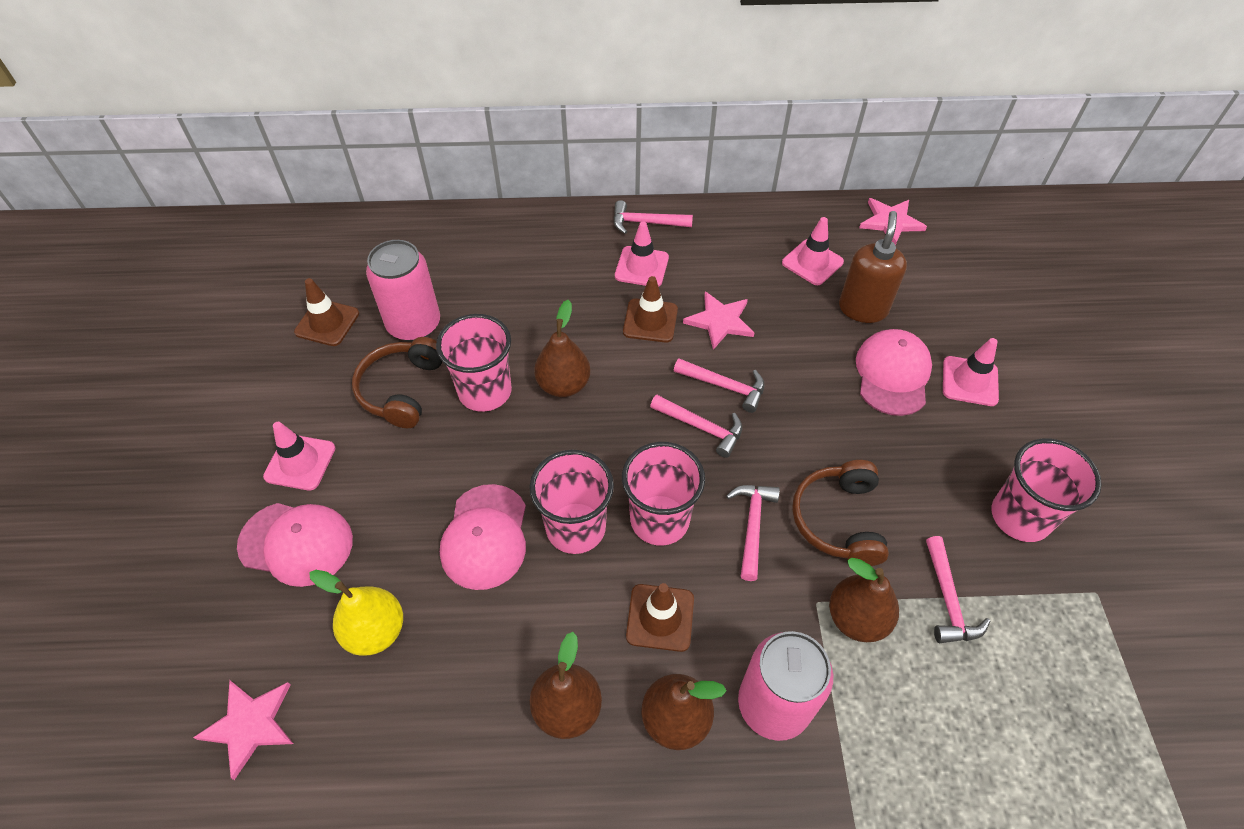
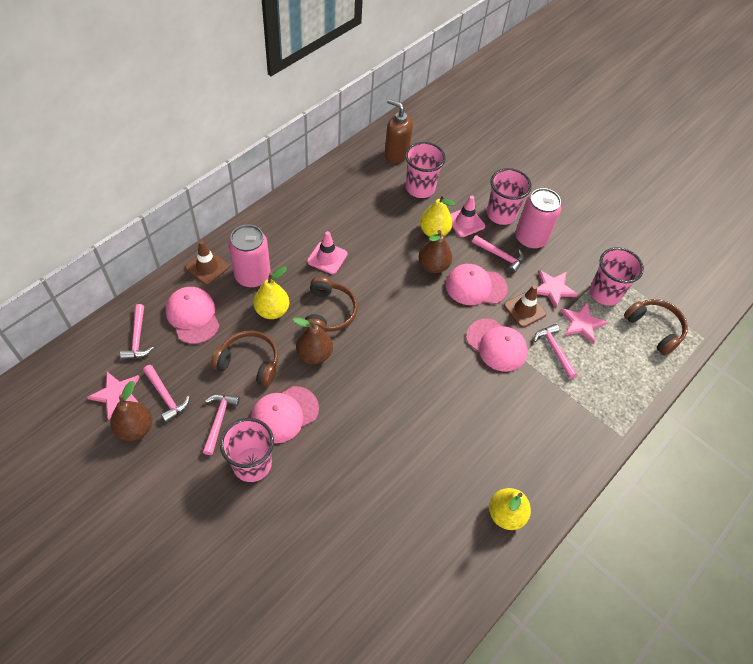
brown headphones: 2 -> 3
brown pear: 4 -> 3
brown traffic cone: 3 -> 2
pink cap: 3 -> 4
pink traffic cone: 4 -> 2
yellow pear: 1 -> 3

